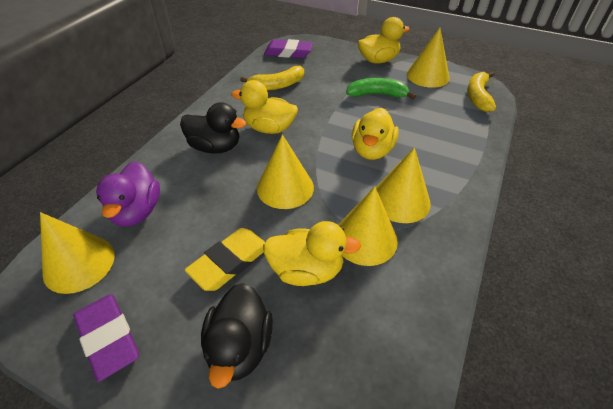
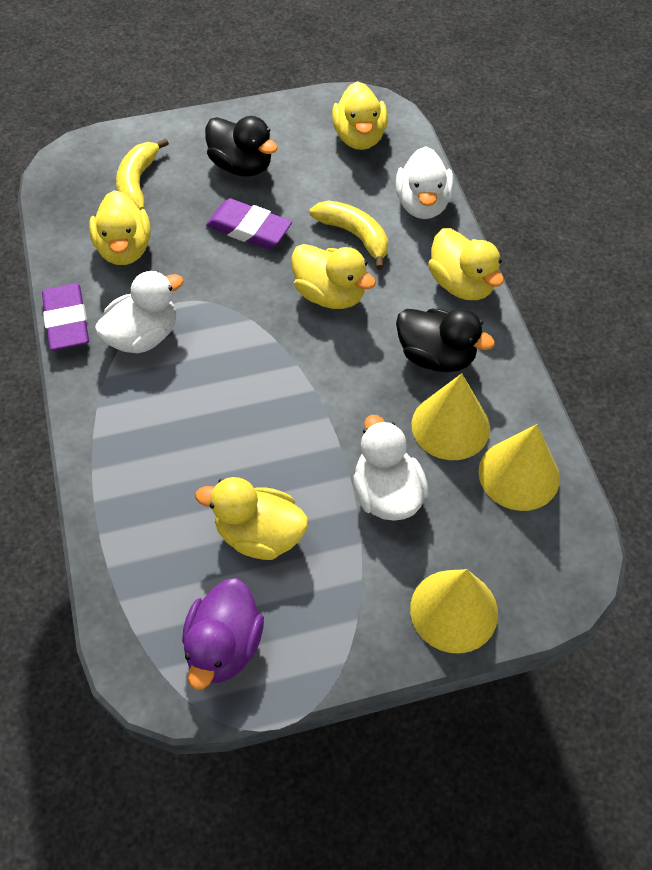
green banana: 1 -> 0
white duck: 0 -> 3
yellow cone: 5 -> 3
yellow duck: 4 -> 5
yellow eraser: 1 -> 0

